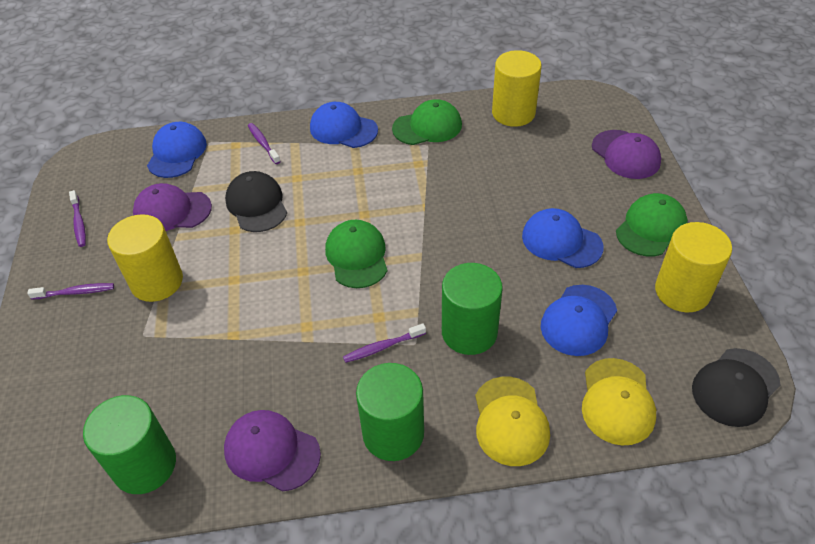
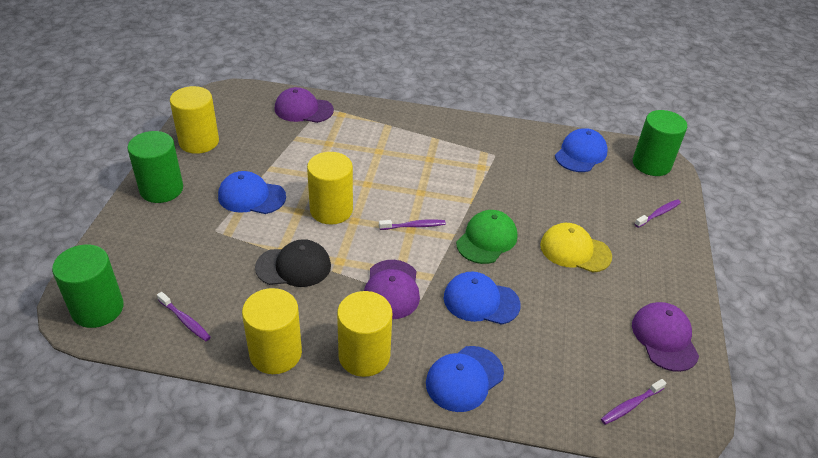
black cap: 2 -> 1
green cap: 3 -> 1
yellow cap: 2 -> 1
yellow cylinder: 3 -> 4

